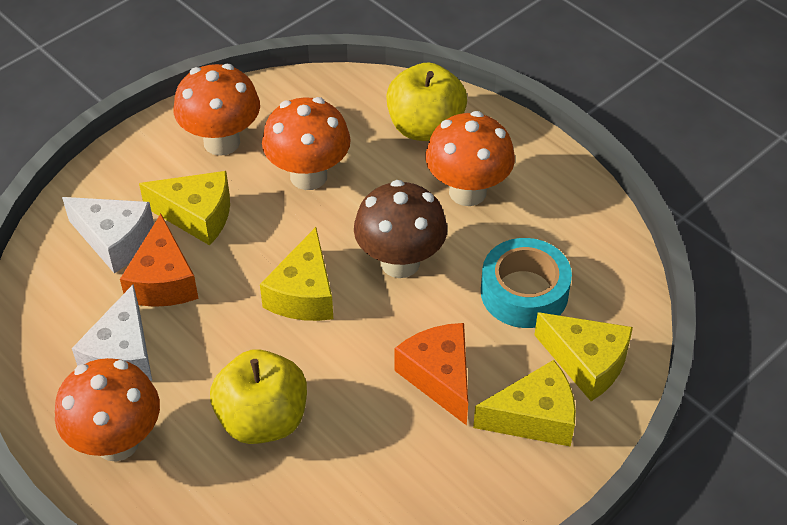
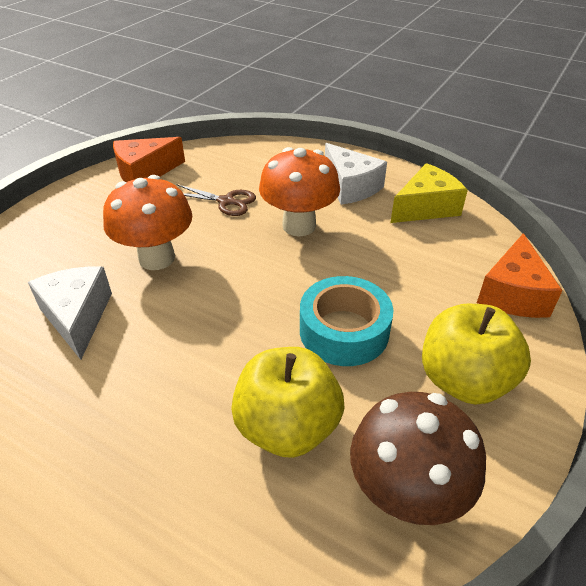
brown scissors: 0 -> 1
orange mushroom: 4 -> 2
yellow cheese: 4 -> 1

